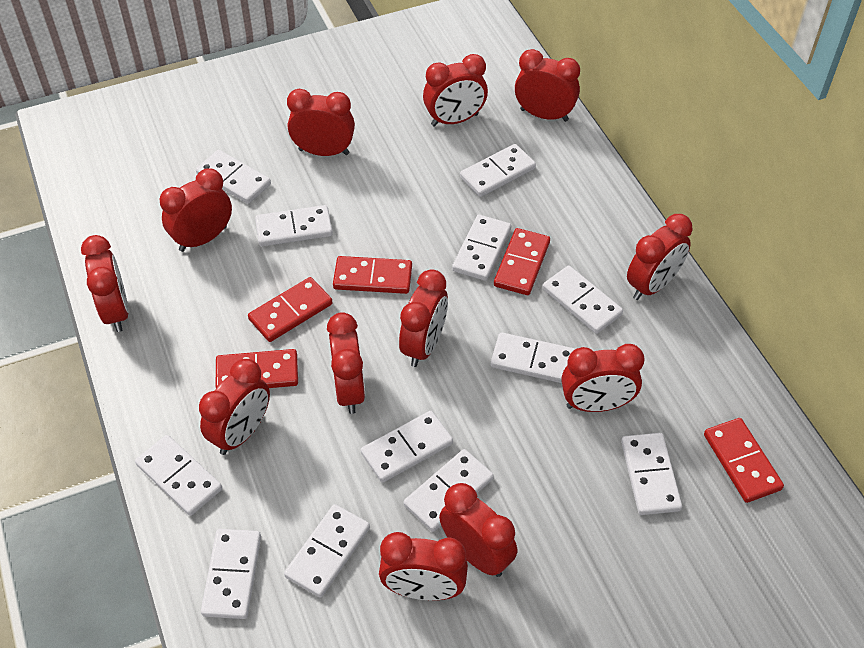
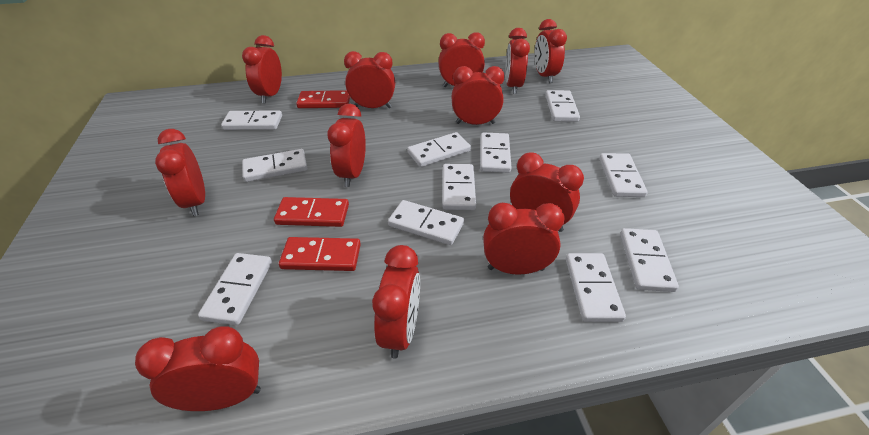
red domino: 5 -> 3
white domino: 12 -> 11

